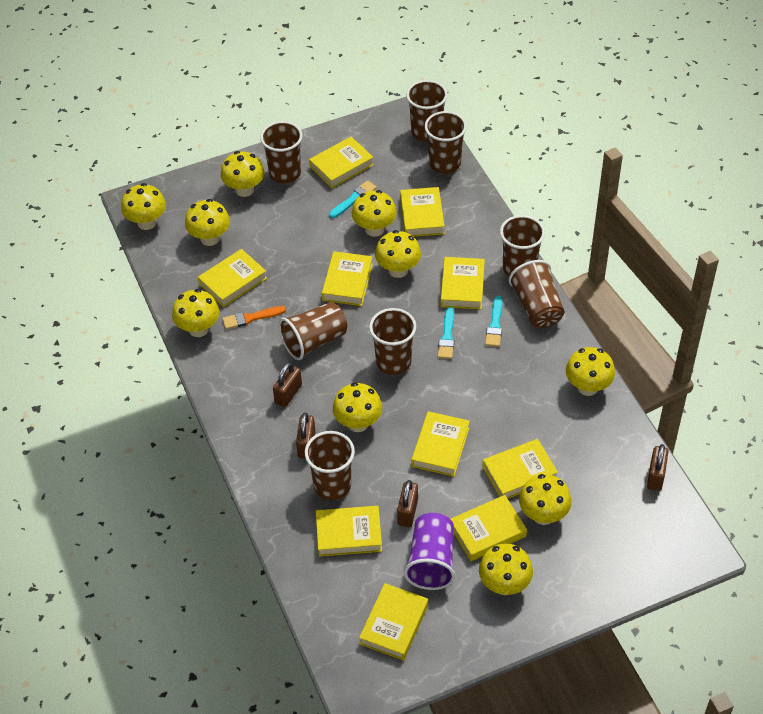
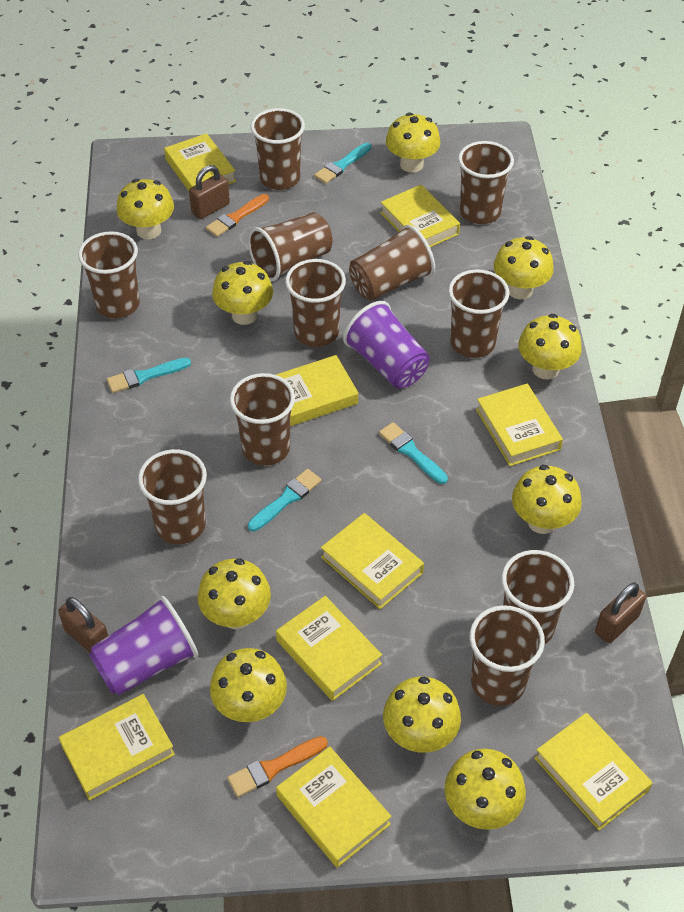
brown cup: 8 -> 11
brown padlock: 4 -> 3
orange brush: 1 -> 2
purple cup: 1 -> 2
turquoise brush: 3 -> 4
yellow book: 10 -> 9

